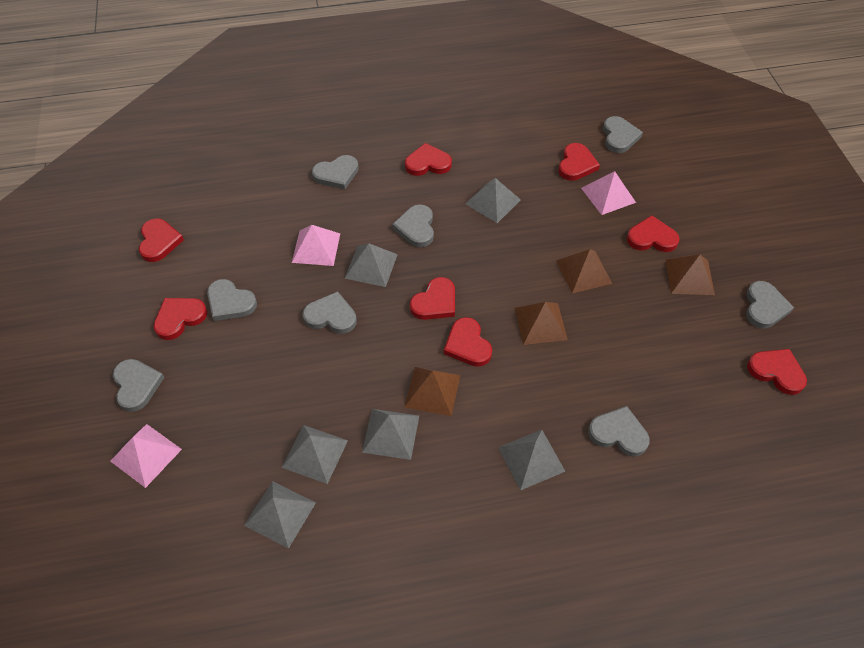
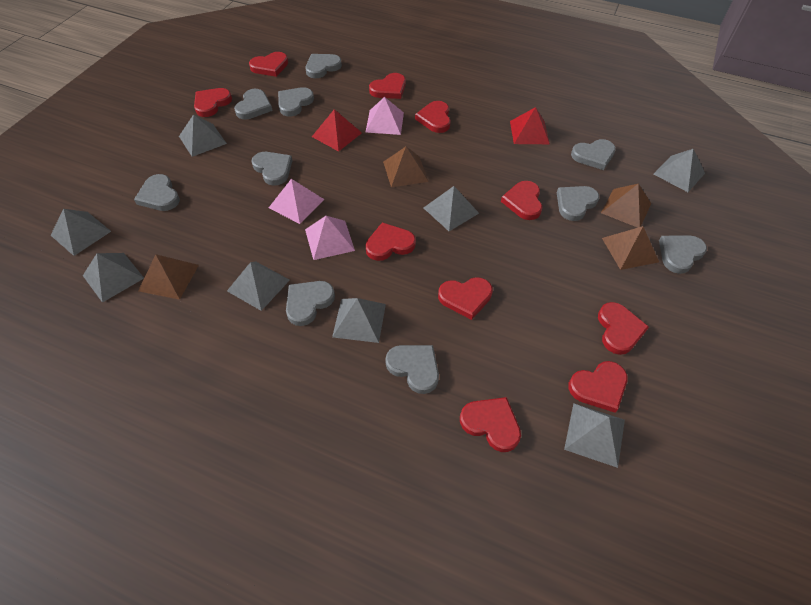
grey heart: 8 -> 10
grey pyramid: 6 -> 8
red heart: 8 -> 10
red pyramid: 0 -> 2

